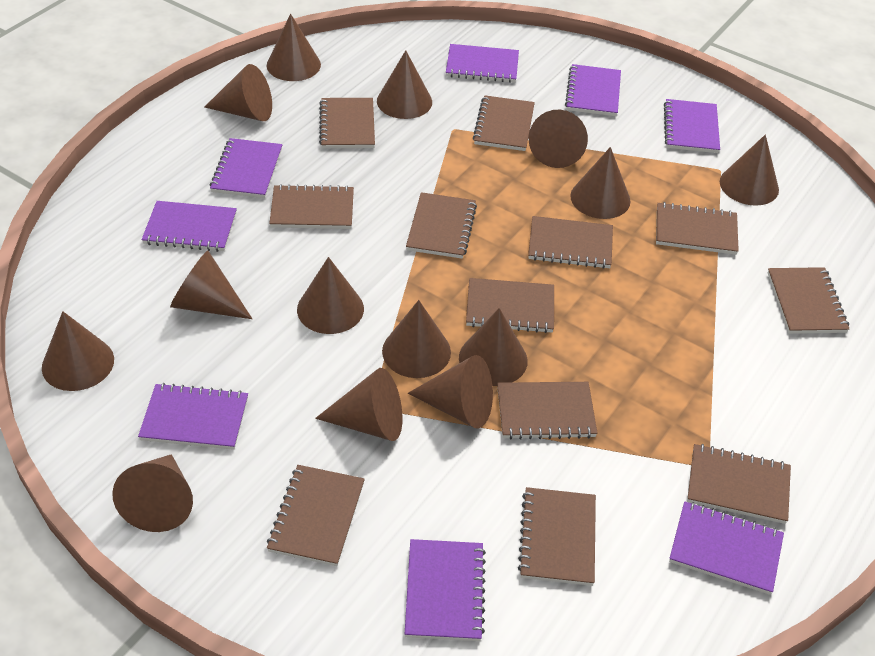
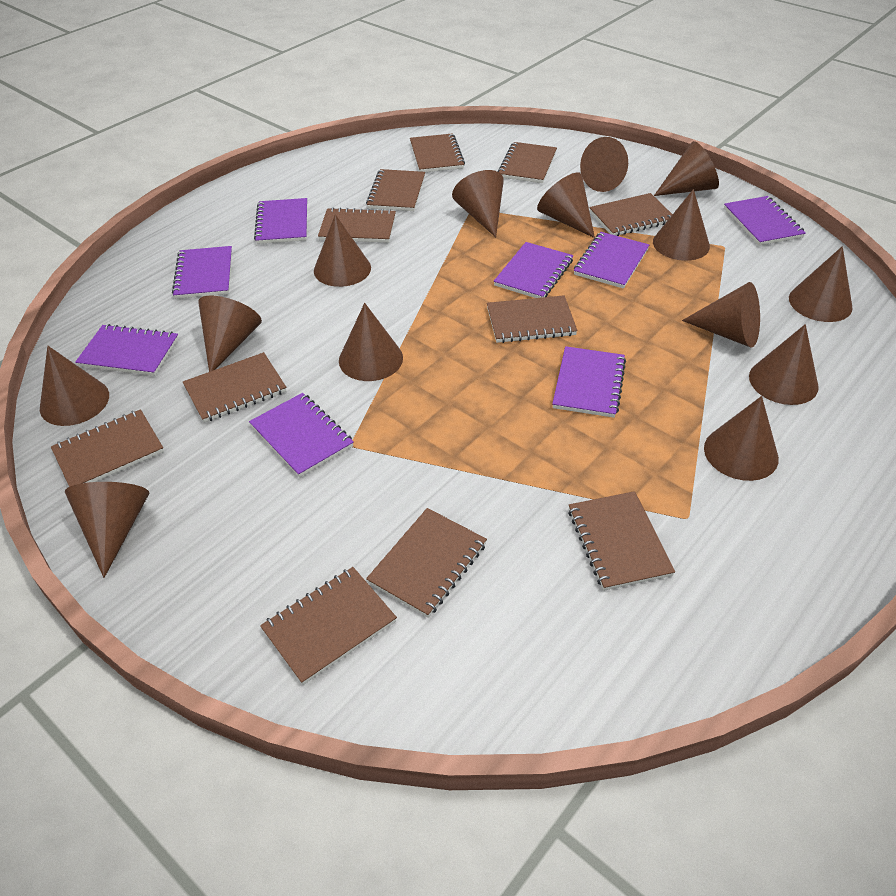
brown notebook: 12 -> 11

